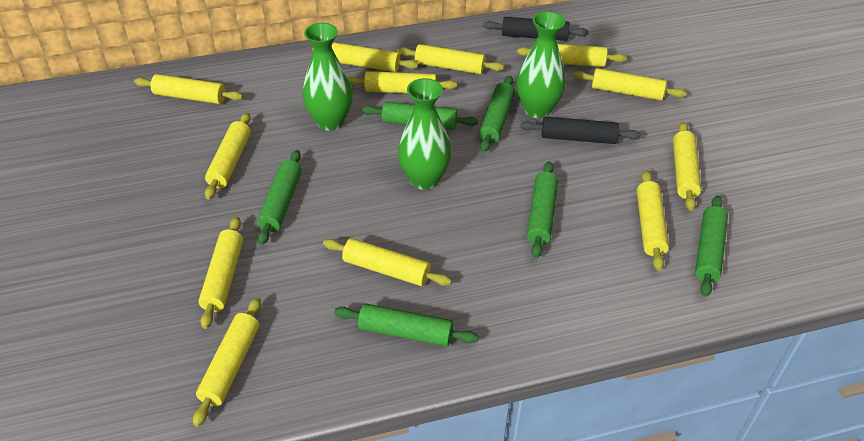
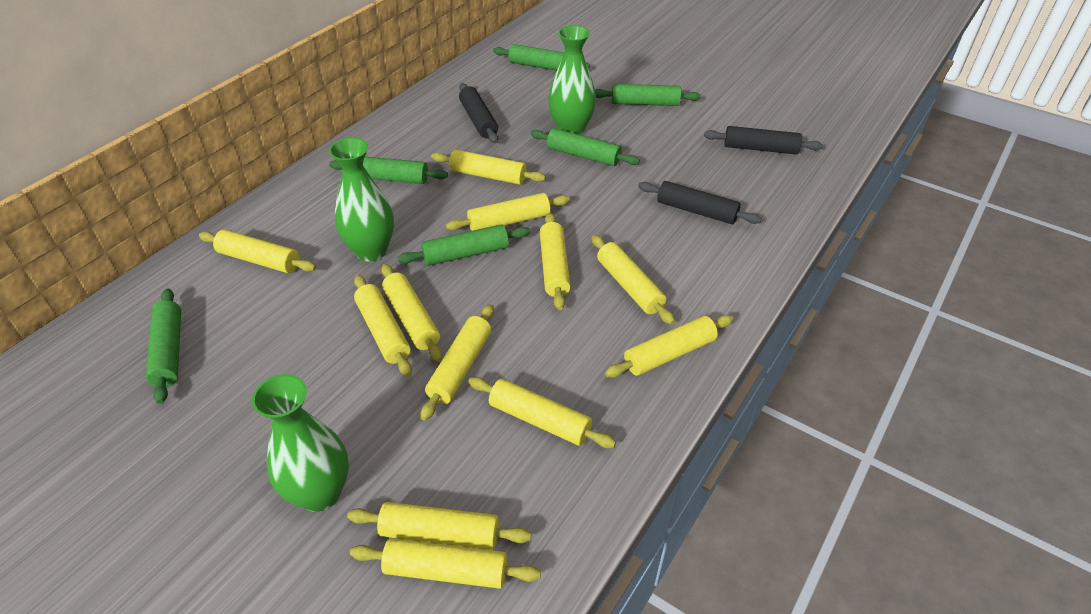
black rolling pin: 2 -> 3

